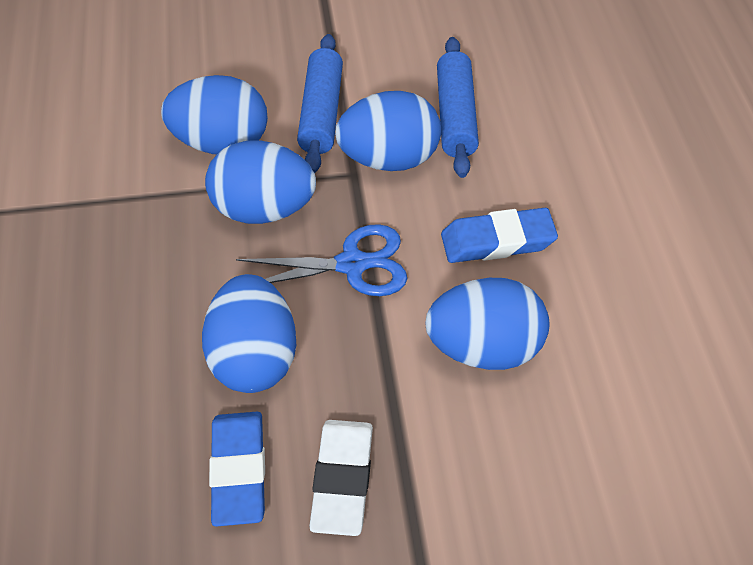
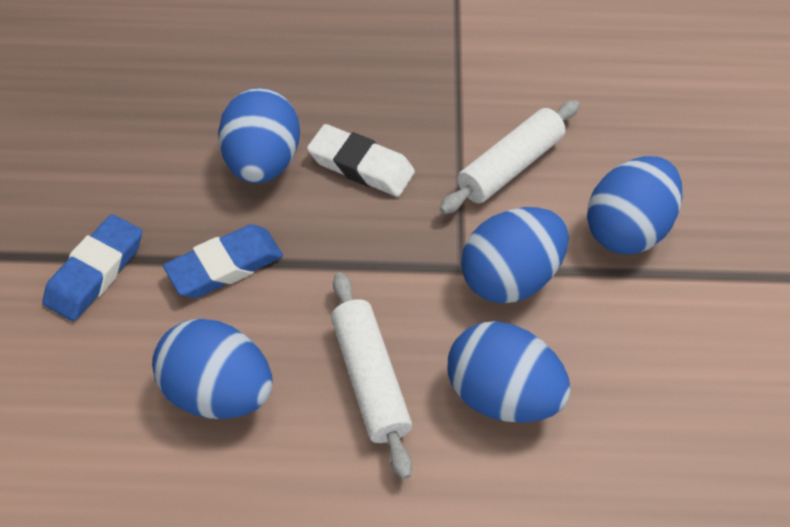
blue rolling pin: 2 -> 0
blue scissors: 1 -> 0
white rolling pin: 0 -> 2

